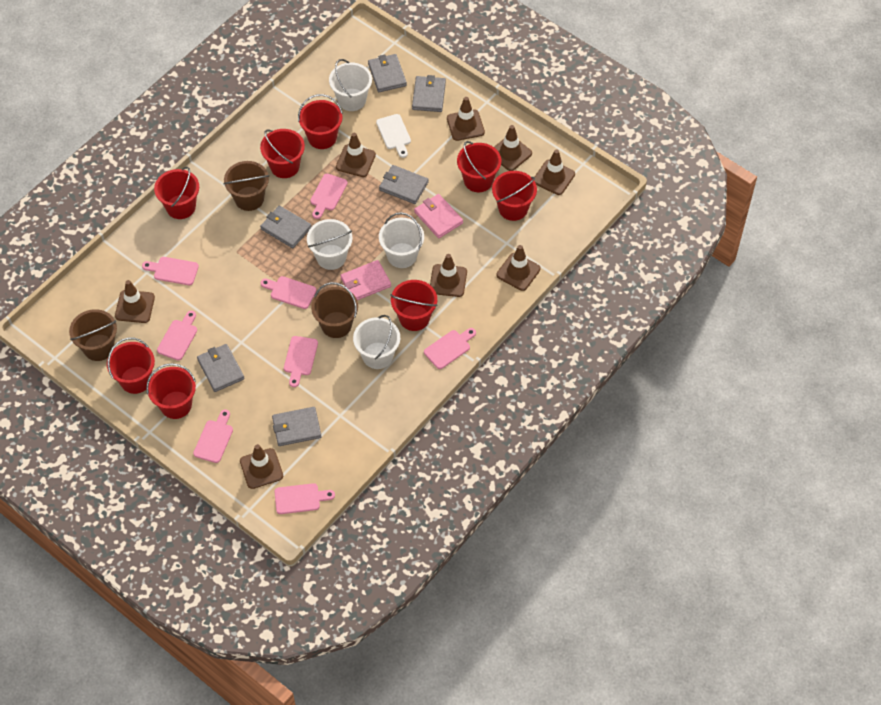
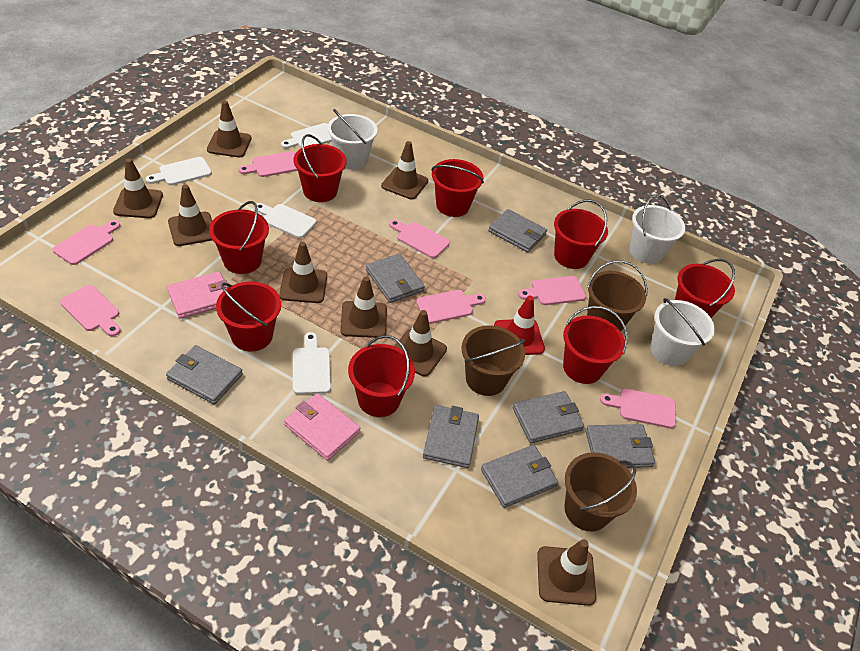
grey wallet: 6 -> 7
pink cutting board: 8 -> 7
red traffic cone: 0 -> 1
white bucket: 4 -> 3
white cutting board: 1 -> 4

